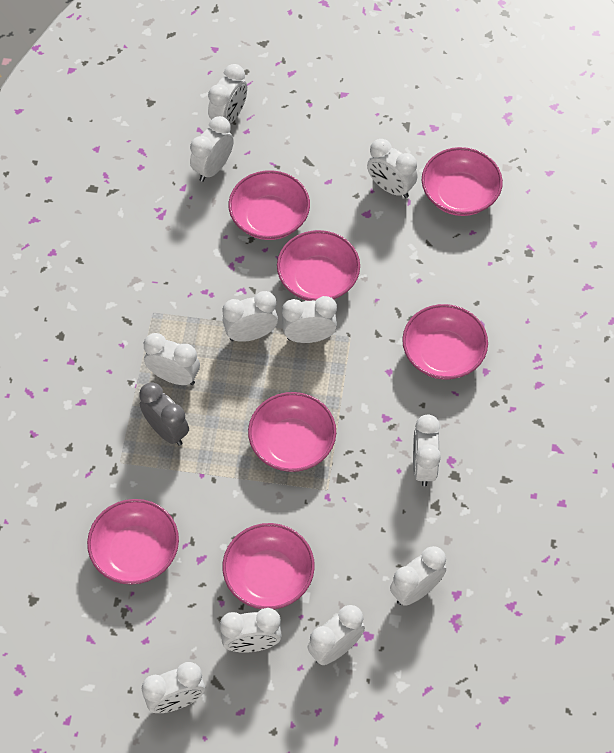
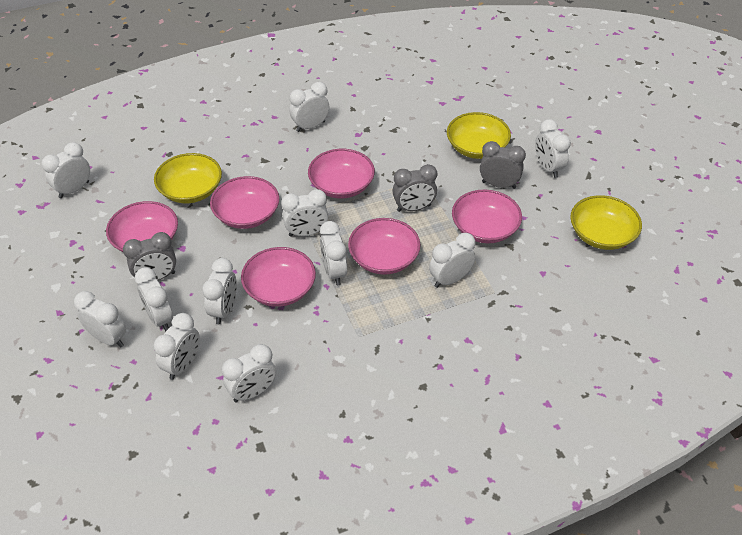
grey clock: 1 -> 3
pink bowl: 7 -> 6
yellow bowl: 0 -> 3

